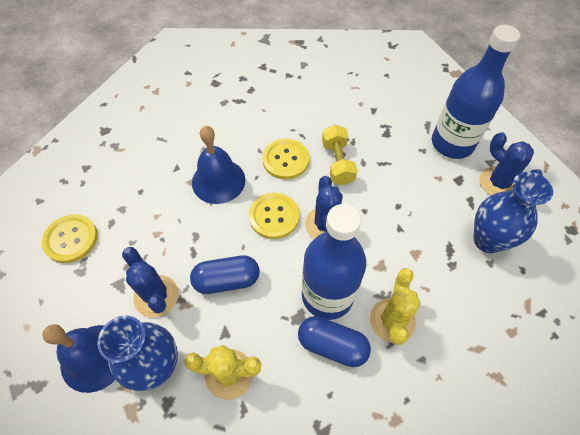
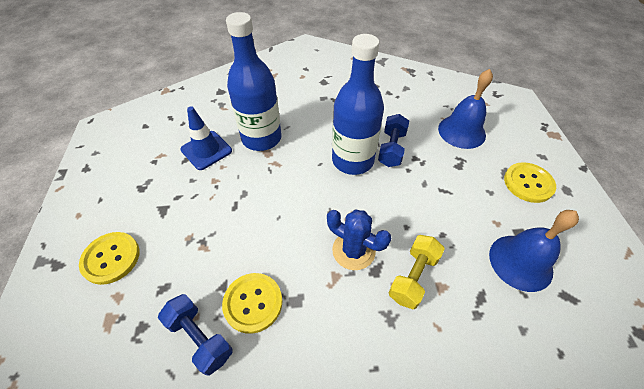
blue cactus: 3 -> 1
blue capsule: 2 -> 0
blue dumbbell: 0 -> 2
blue traffic cone: 0 -> 1
blue vase: 2 -> 0
yellow cactus: 2 -> 0

